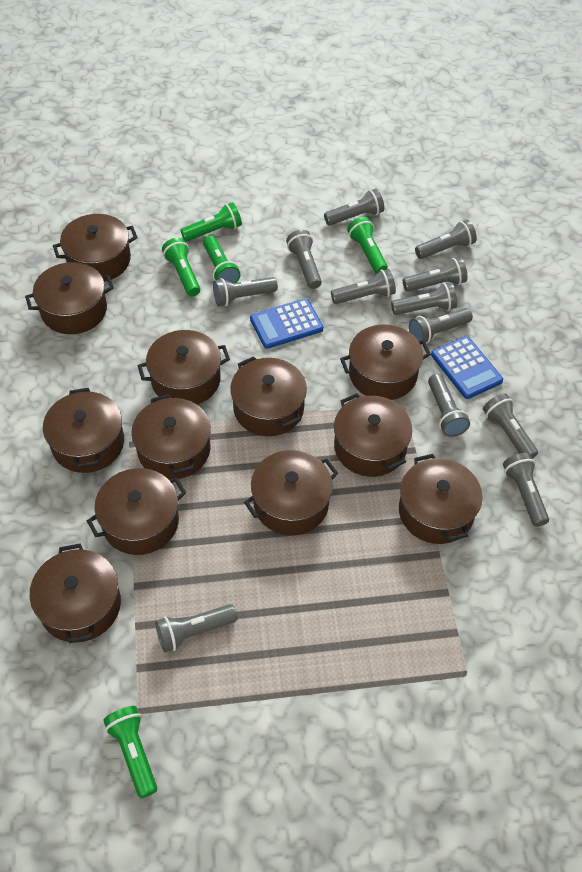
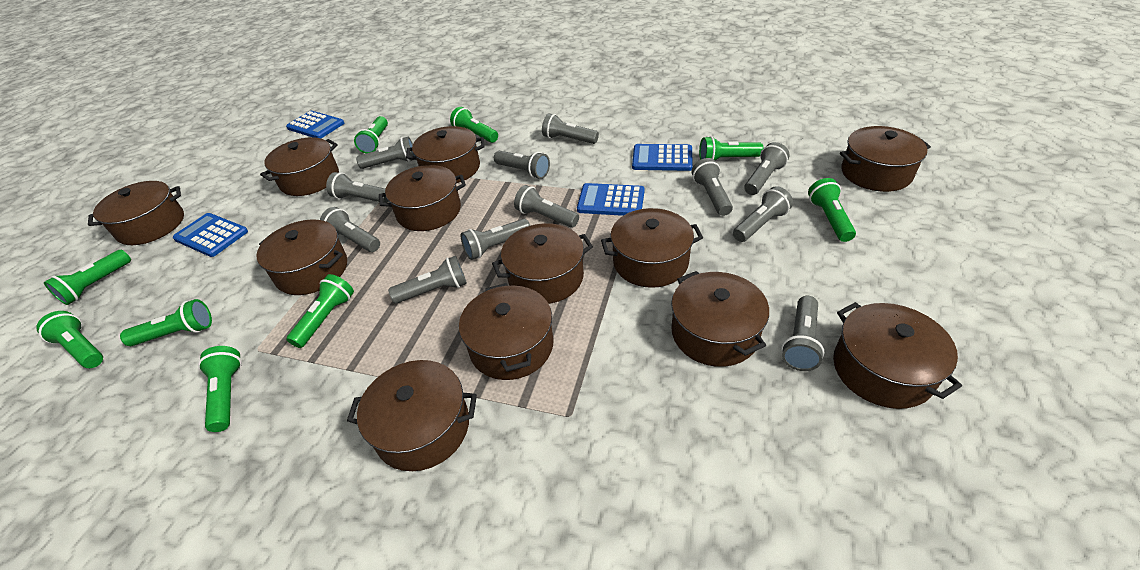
blue calculator: 2 -> 4
green flashlight: 5 -> 9

